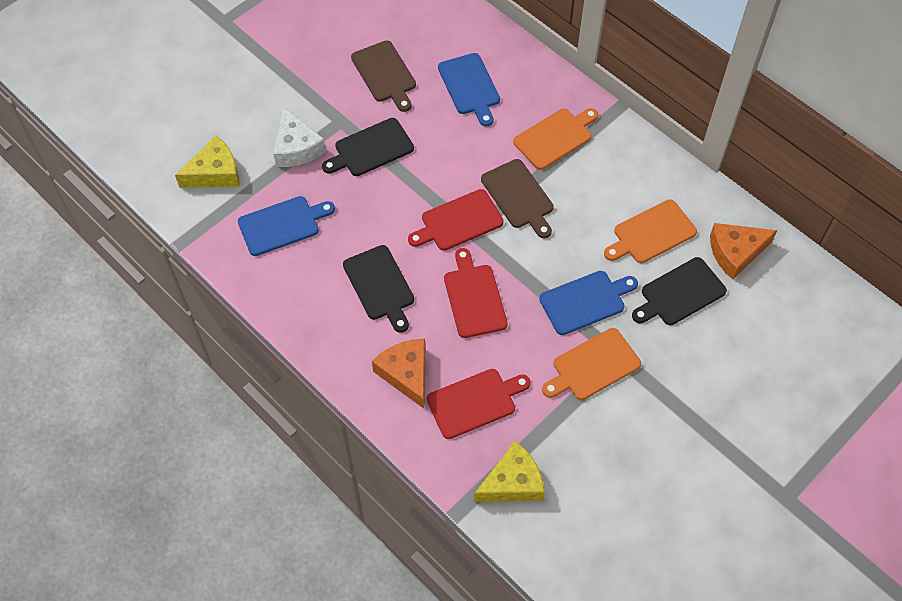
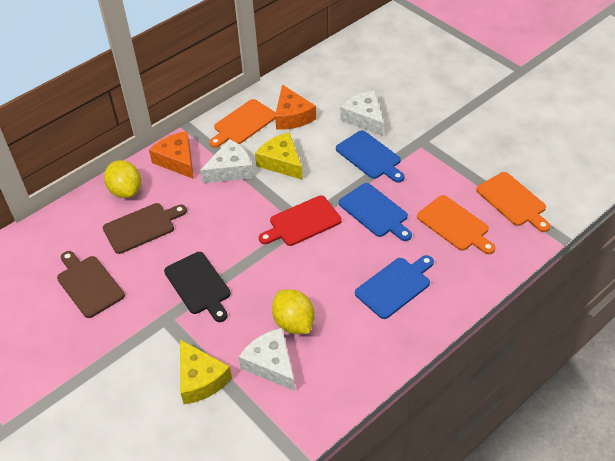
black cutting board: 3 -> 1
red cutting board: 3 -> 1
white cheese: 1 -> 3
yellow lemon: 0 -> 2

